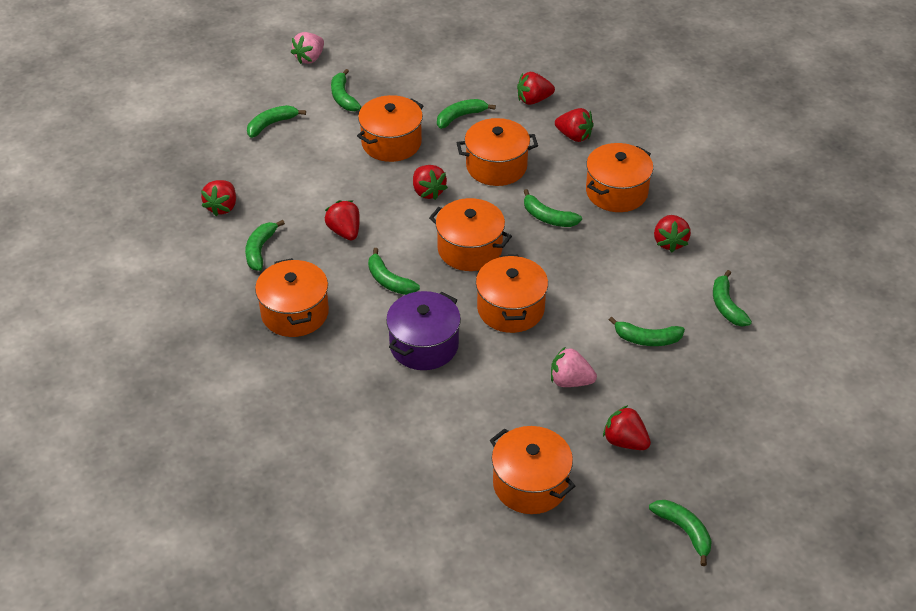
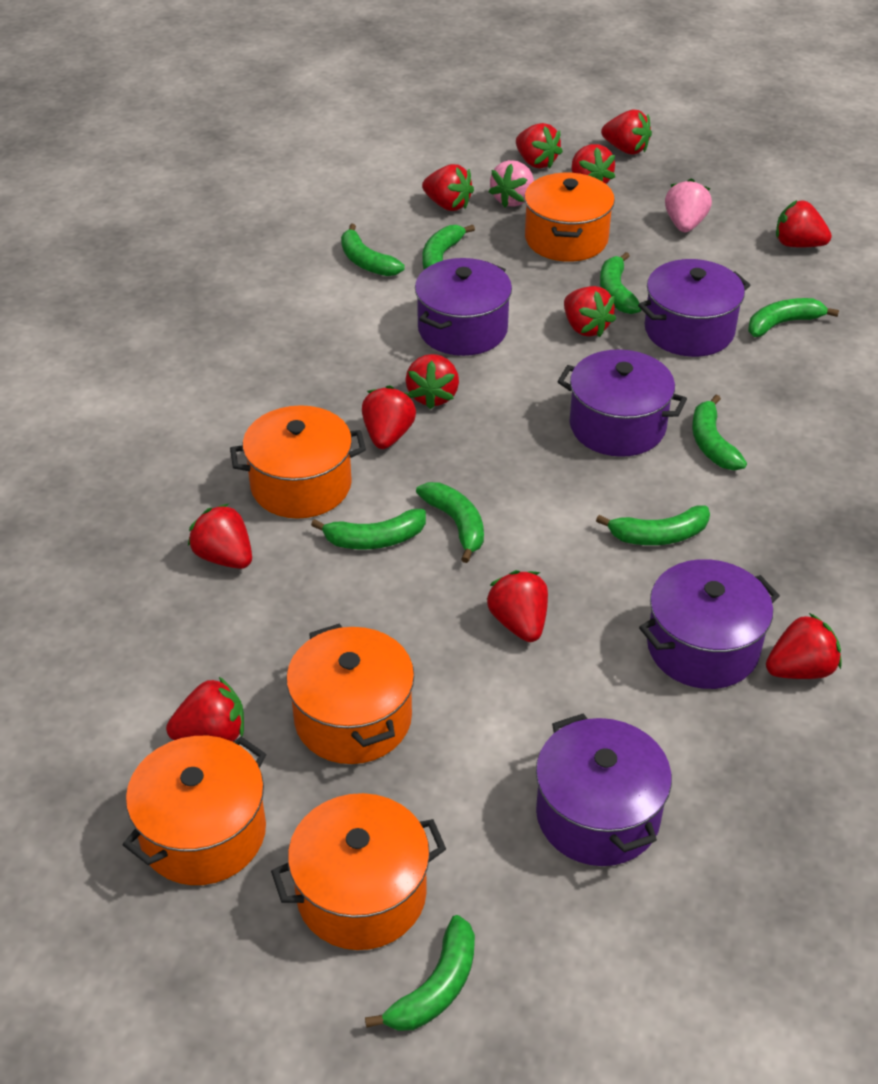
orange pot: 7 -> 5
purple pot: 1 -> 5
red strawberry: 7 -> 12

